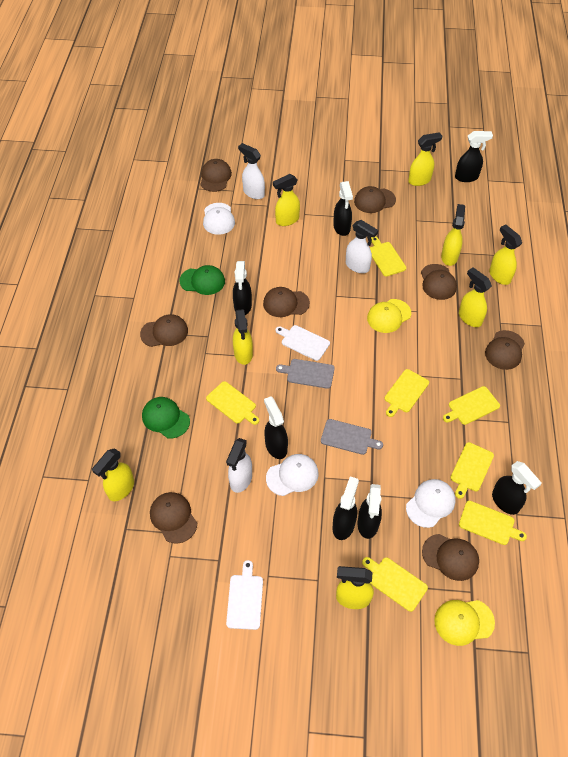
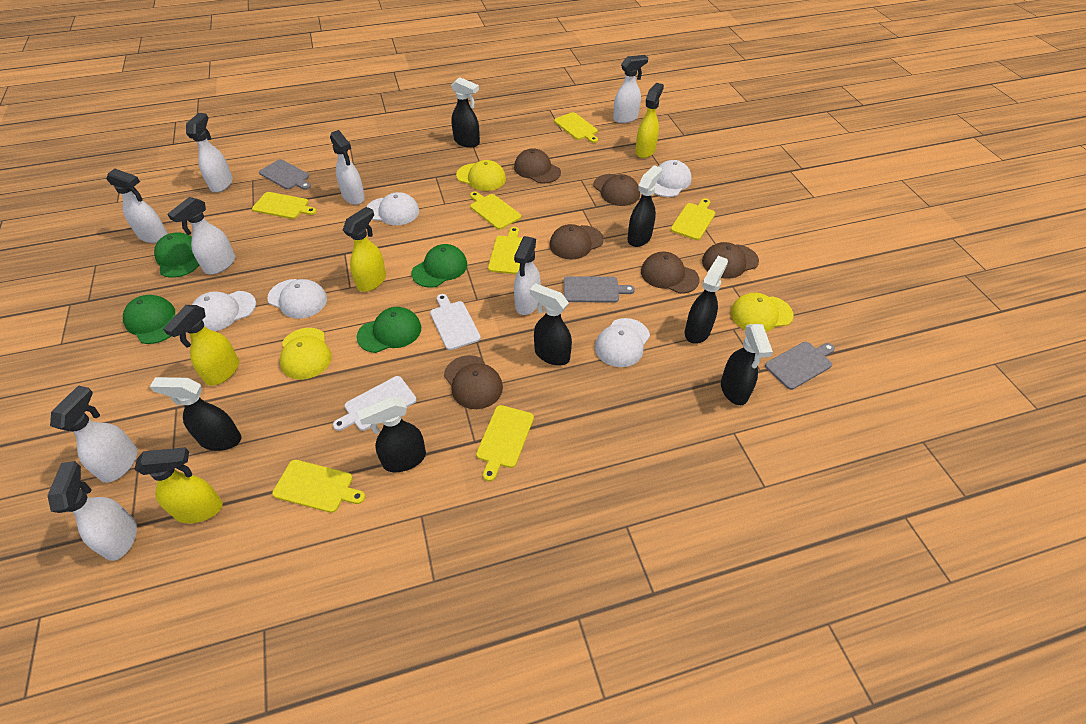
brown cap: 8 -> 6
green cap: 2 -> 4
grey cutting board: 2 -> 3
white cap: 3 -> 5
white spray bottle: 3 -> 8
yellow cap: 2 -> 3
yellow spray bottle: 8 -> 4

